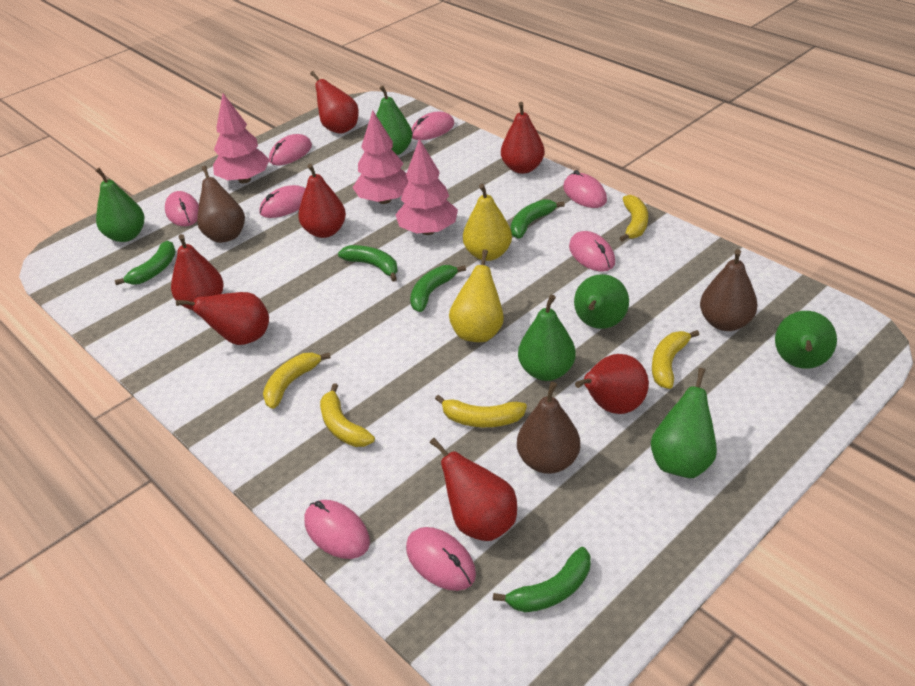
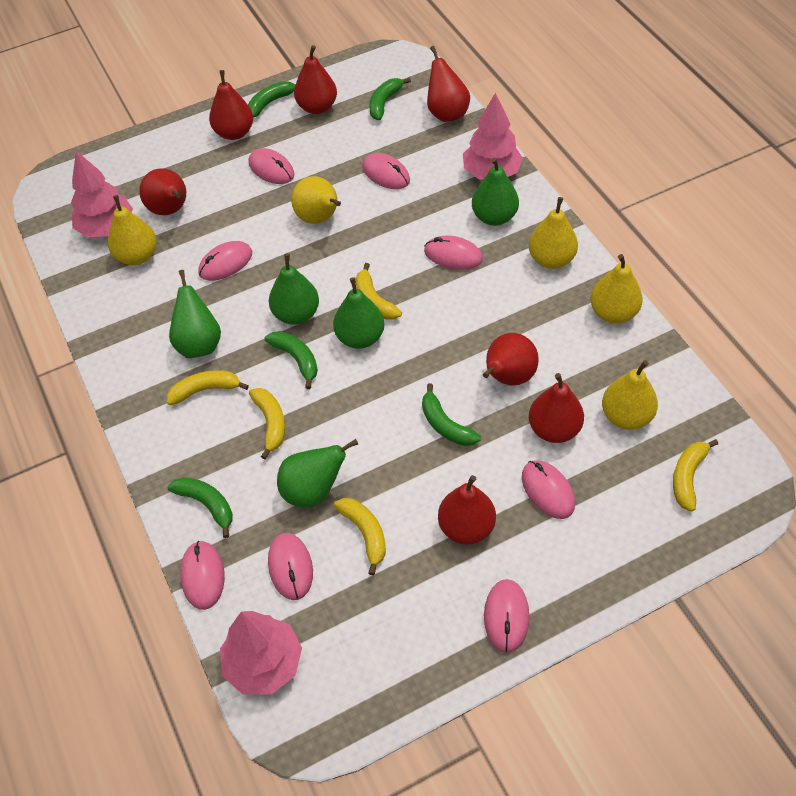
brown pear: 3 -> 0
green pear: 6 -> 5
yellow pear: 2 -> 5

